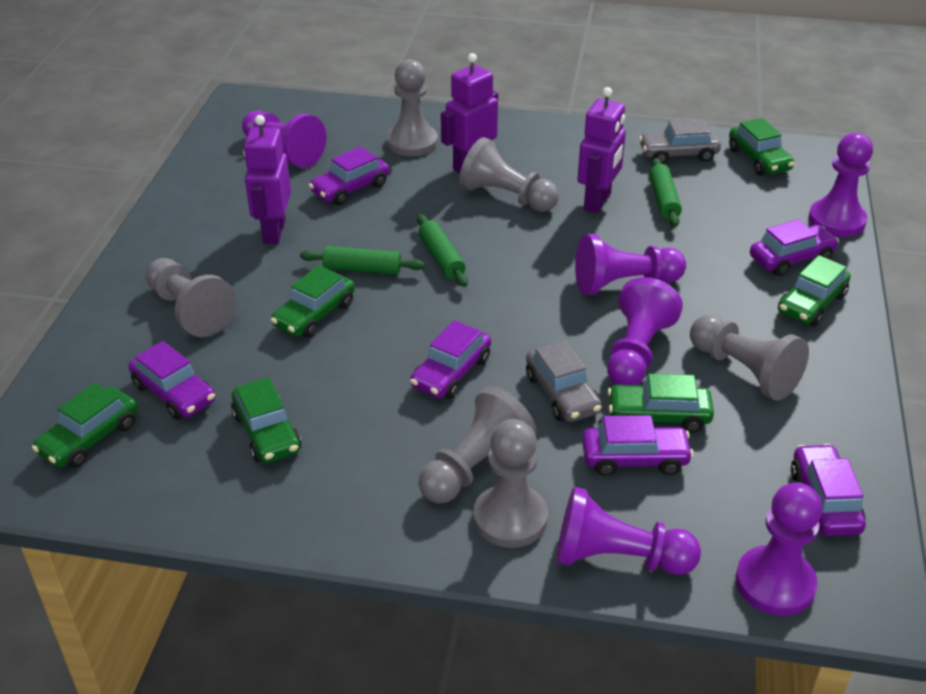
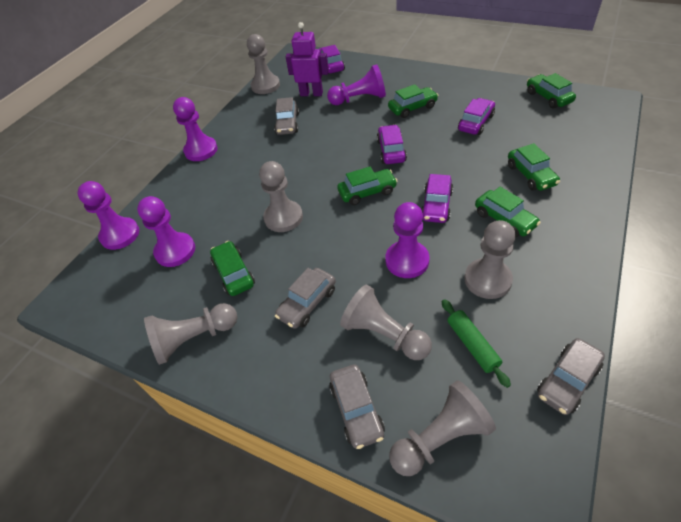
green rolling pin: 3 -> 1
grey car: 2 -> 4
purple car: 6 -> 4
purple pawn: 6 -> 5
purple robot: 3 -> 1

